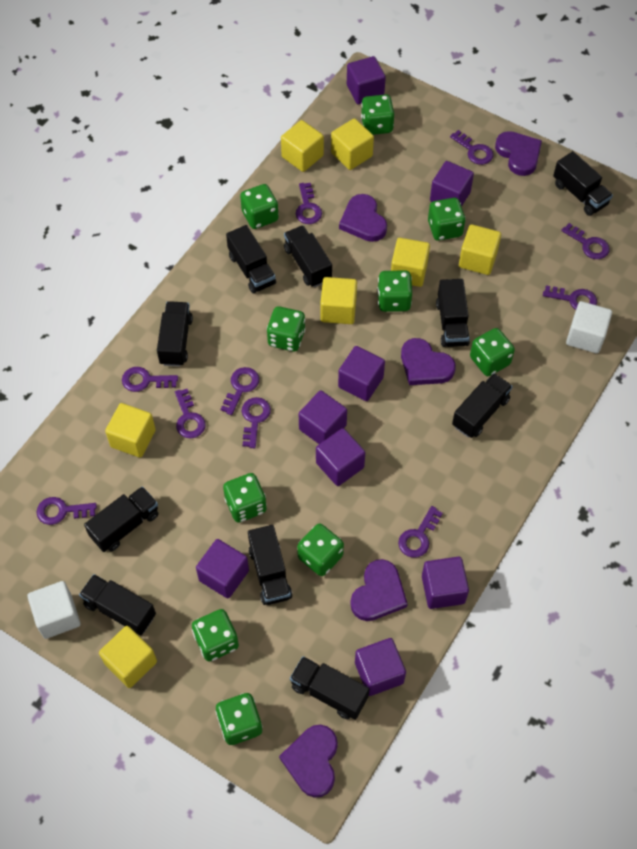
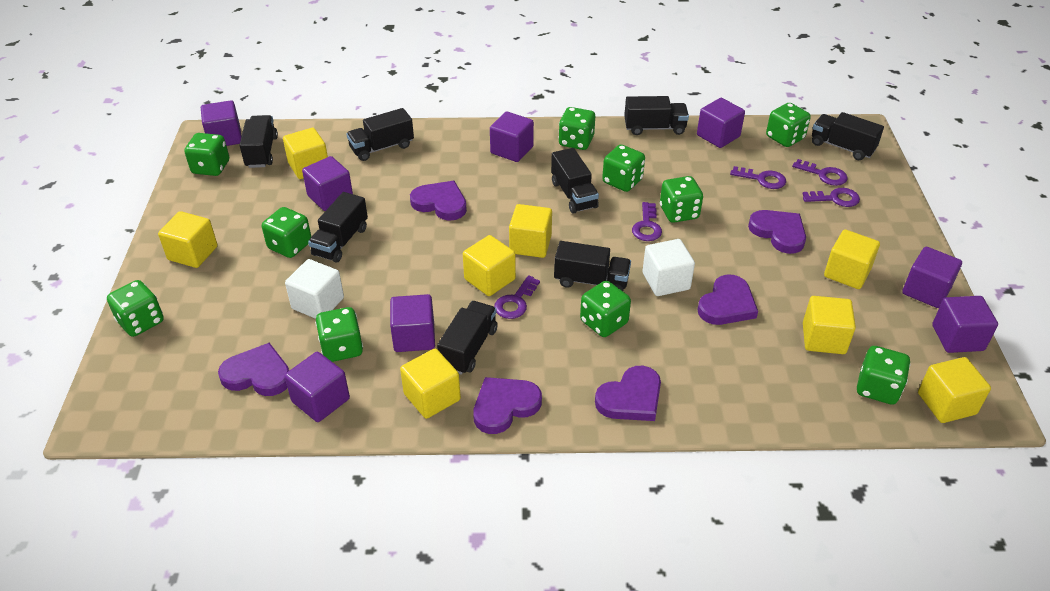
black truck: 10 -> 8
purple heart: 5 -> 6
purple key: 10 -> 5
yellow cube: 7 -> 8

